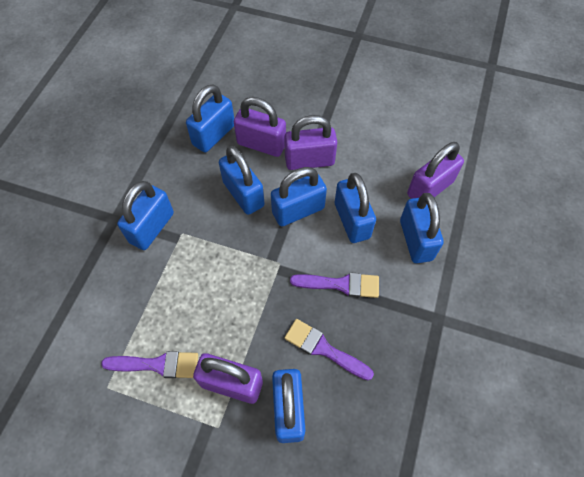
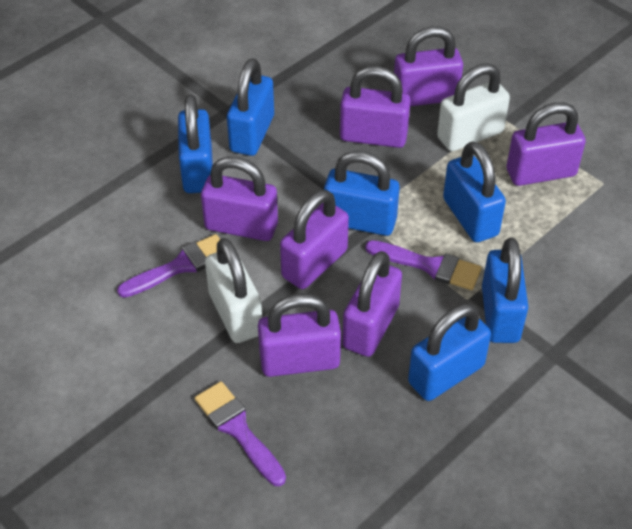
blue padlock: 7 -> 6
purple padlock: 4 -> 7
white padlock: 0 -> 2

